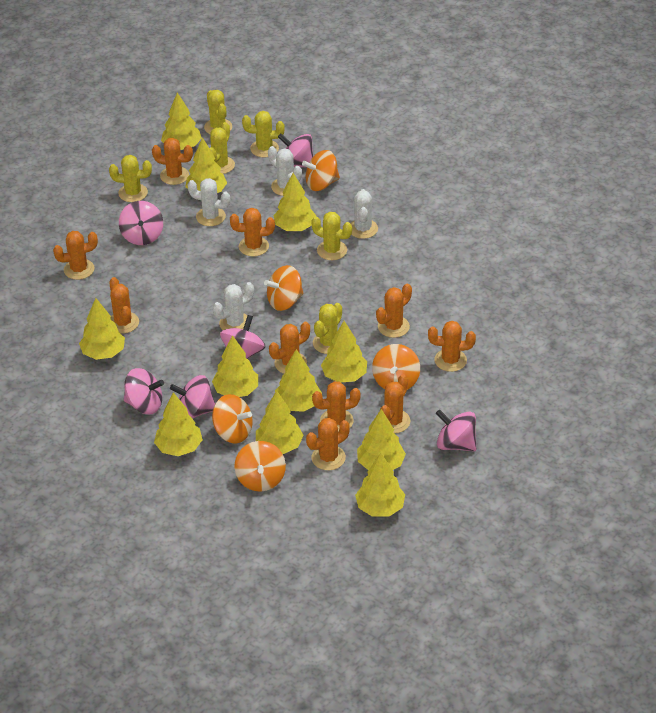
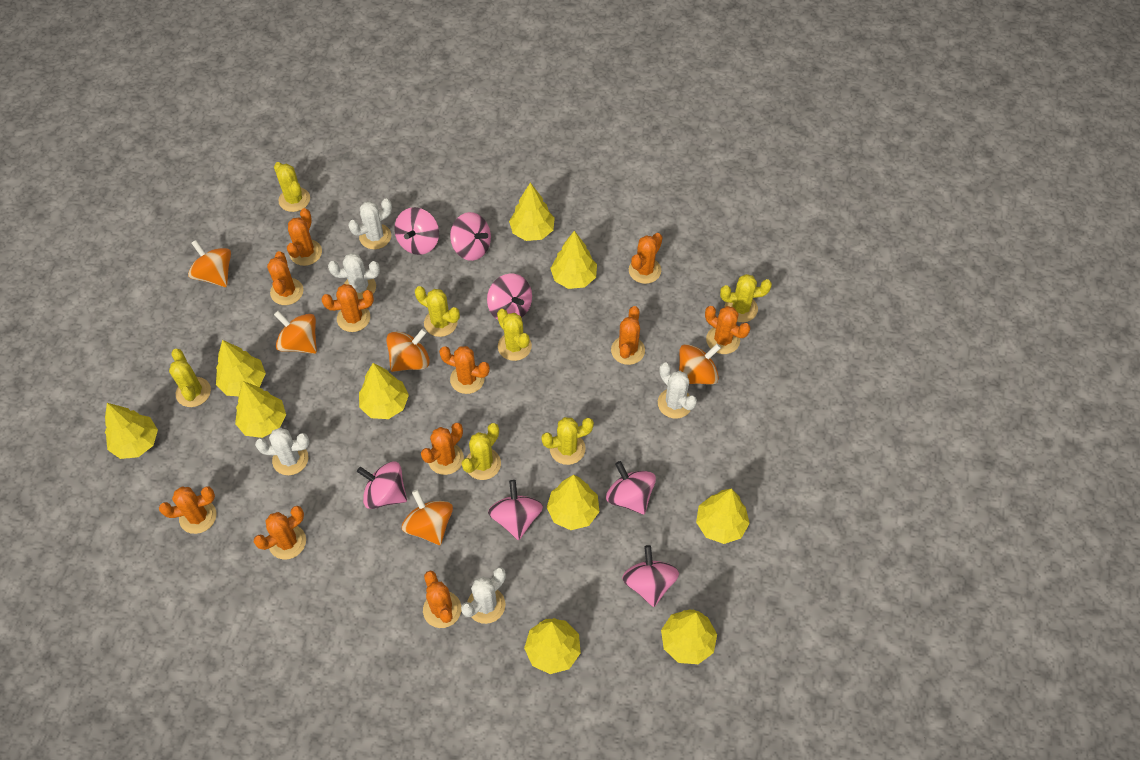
orange cactus: 10 -> 11
pink spinning top: 6 -> 7
white cactus: 4 -> 5
yellow cactus: 6 -> 7
yellow tree: 11 -> 10

